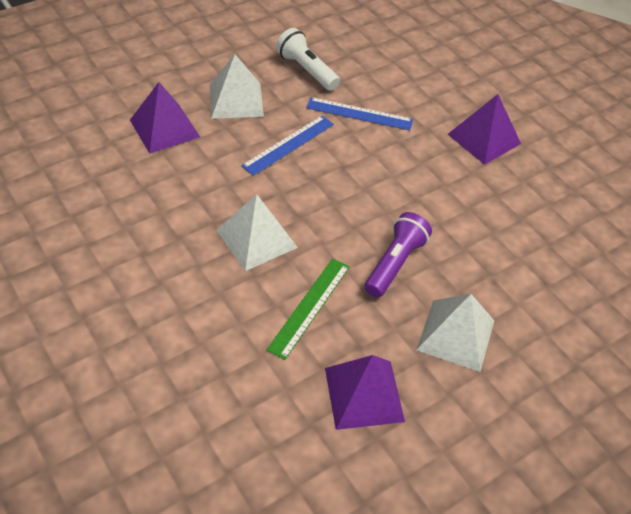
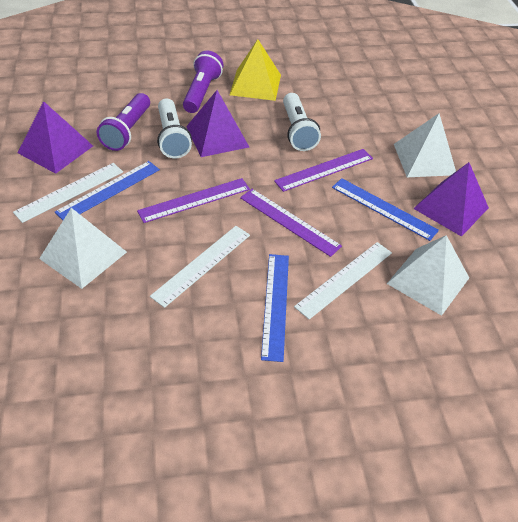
blue ruler: 2 -> 3
green ruler: 1 -> 0
purple flashlight: 1 -> 2
purple ruler: 0 -> 3
white flashlight: 1 -> 2
white ruler: 0 -> 3
yellow pyramid: 0 -> 1

